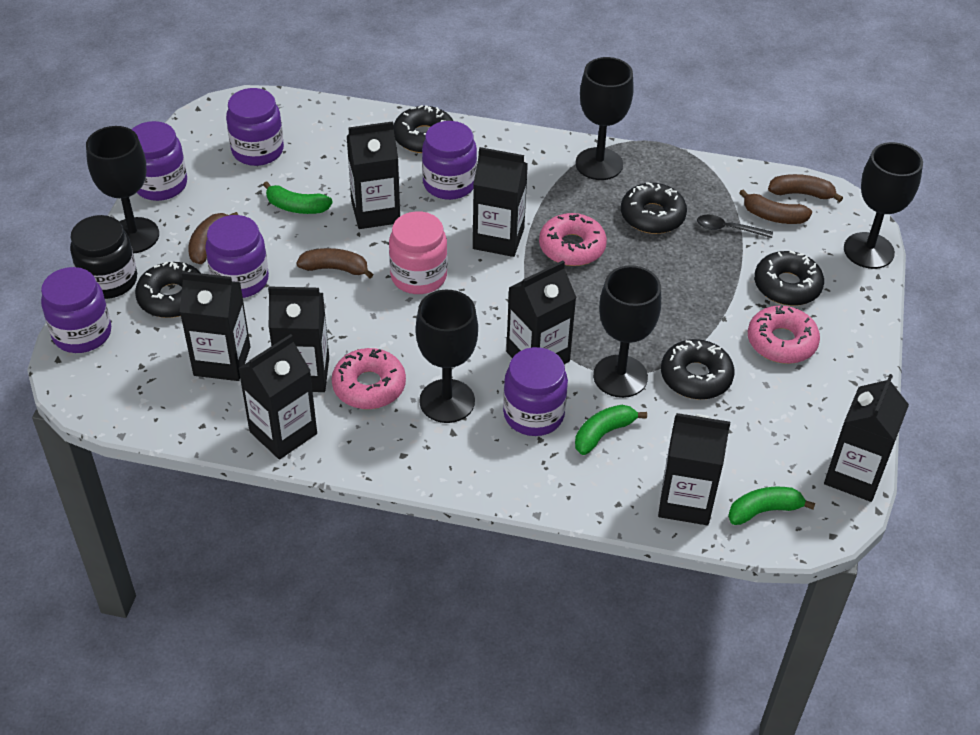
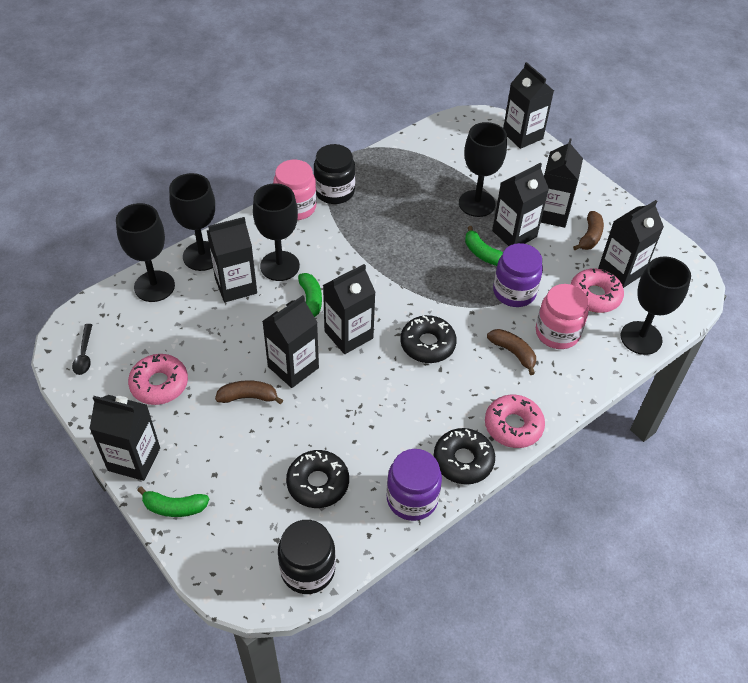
black donut: 5 -> 3
black jar: 1 -> 2
brown banana: 4 -> 3
pink jar: 1 -> 2
purple jar: 6 -> 2

